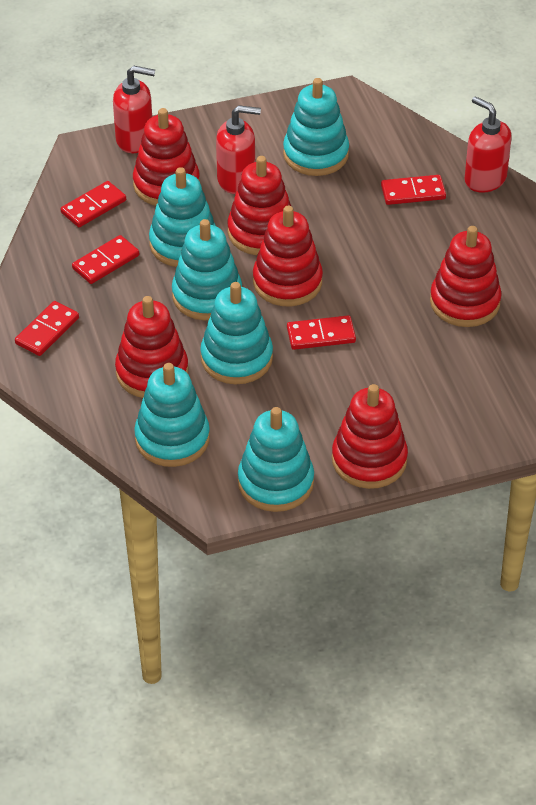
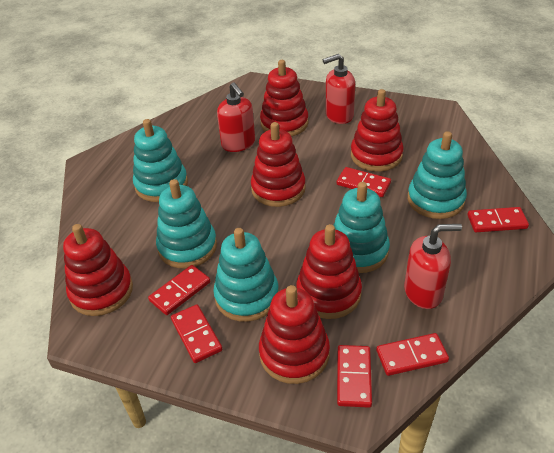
red domino: 5 -> 6
turquoise stacking toy: 6 -> 5

